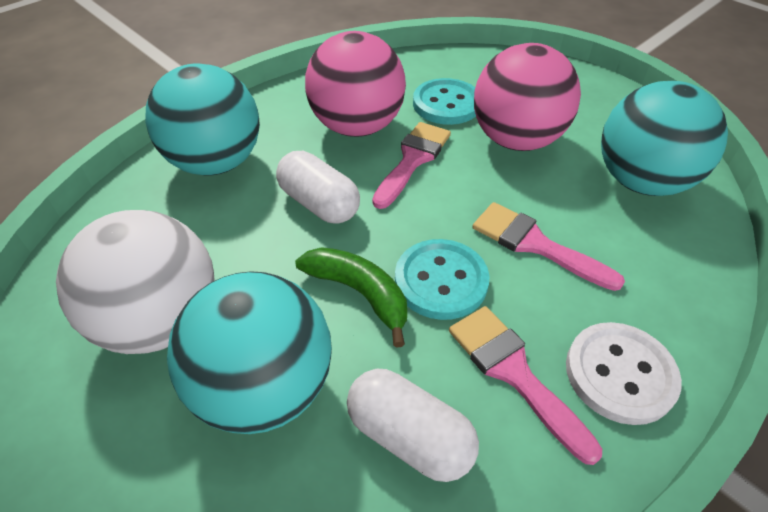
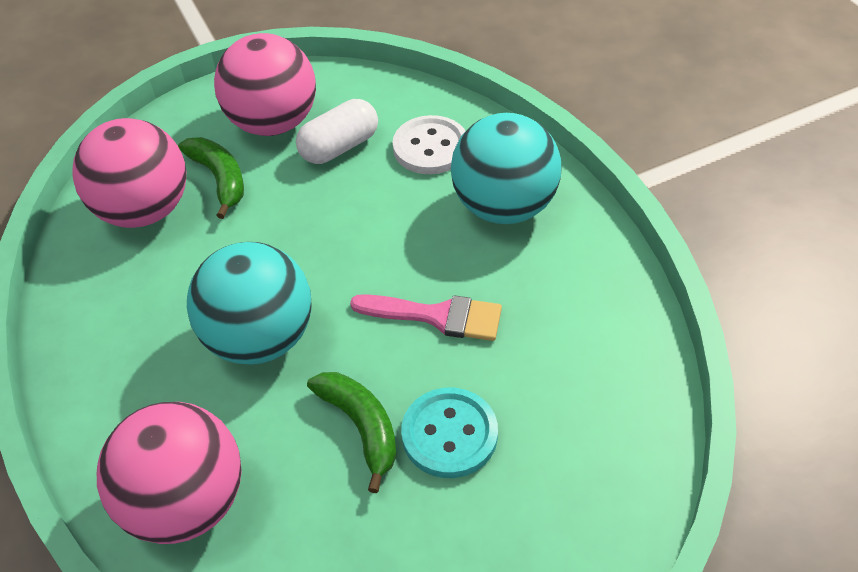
green banana: 1 -> 2
pink ball: 2 -> 3
pink brush: 3 -> 1
turquoise ball: 3 -> 2
turquoise button: 2 -> 1
white ball: 1 -> 0
white capsule: 2 -> 1

